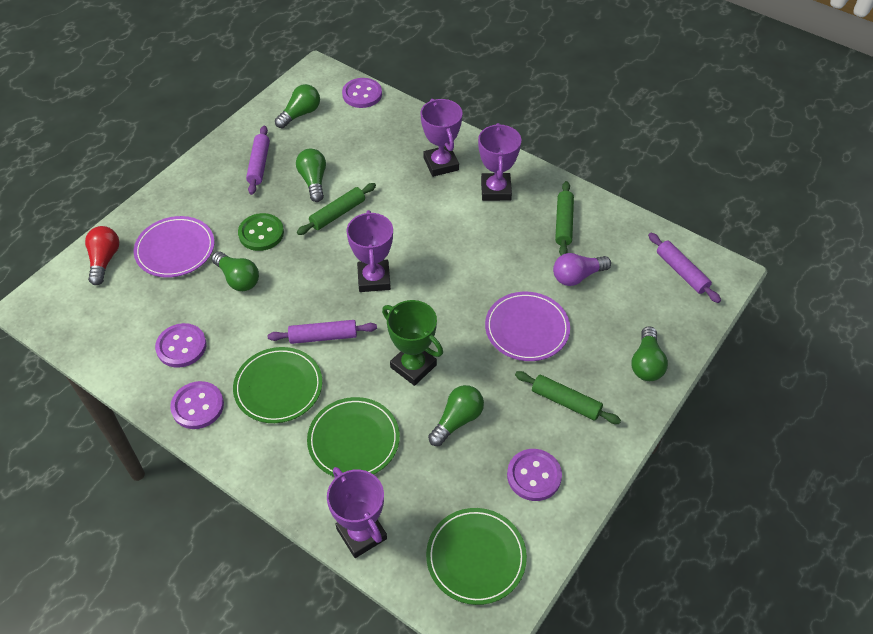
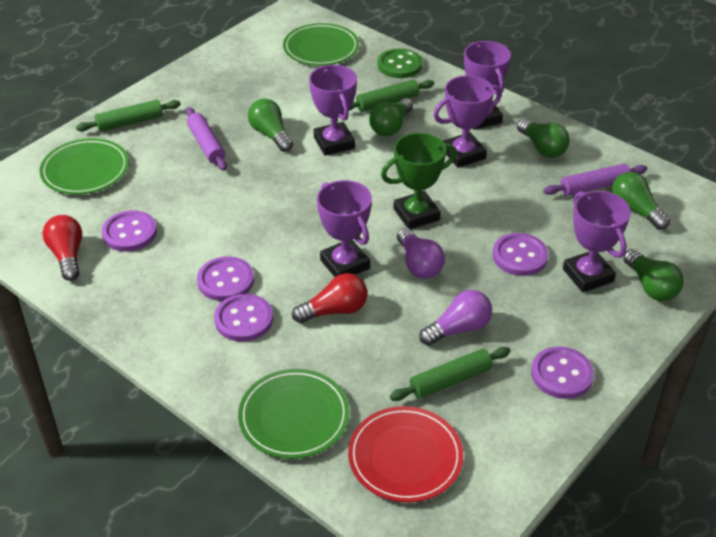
purple button: 4 -> 5
purple light bulb: 1 -> 2
purple plate: 2 -> 0
purple rolling pin: 3 -> 2
purple trophy: 4 -> 5
red light bulb: 1 -> 2
red plate: 0 -> 1

